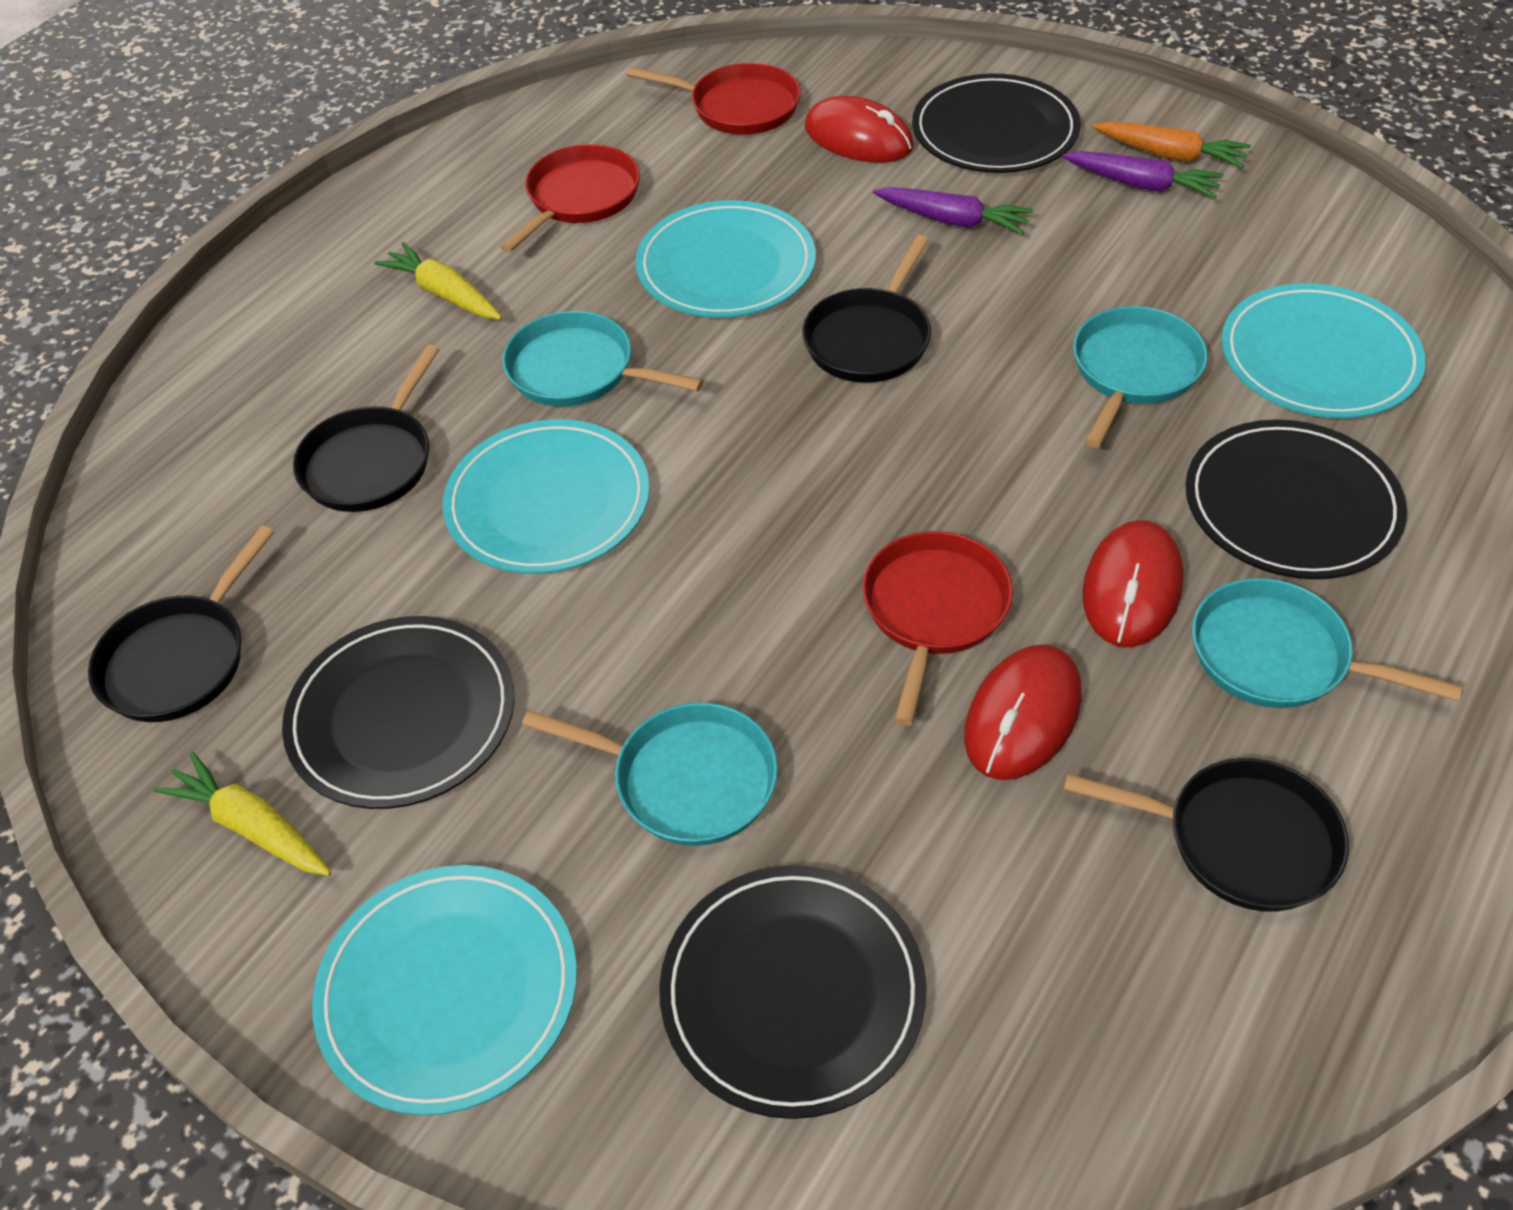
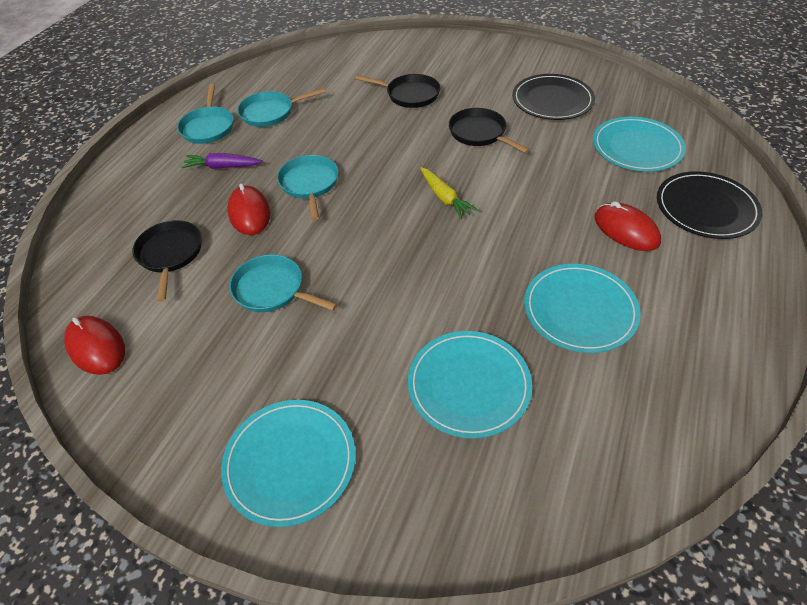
black pan: 4 -> 3
black plate: 4 -> 2
orange carrot: 1 -> 0
purple carrot: 2 -> 1
red pan: 3 -> 0
yellow carrot: 2 -> 1

